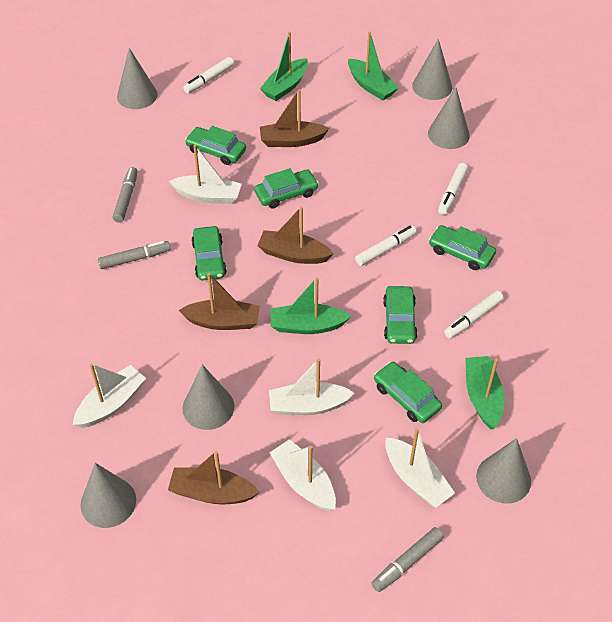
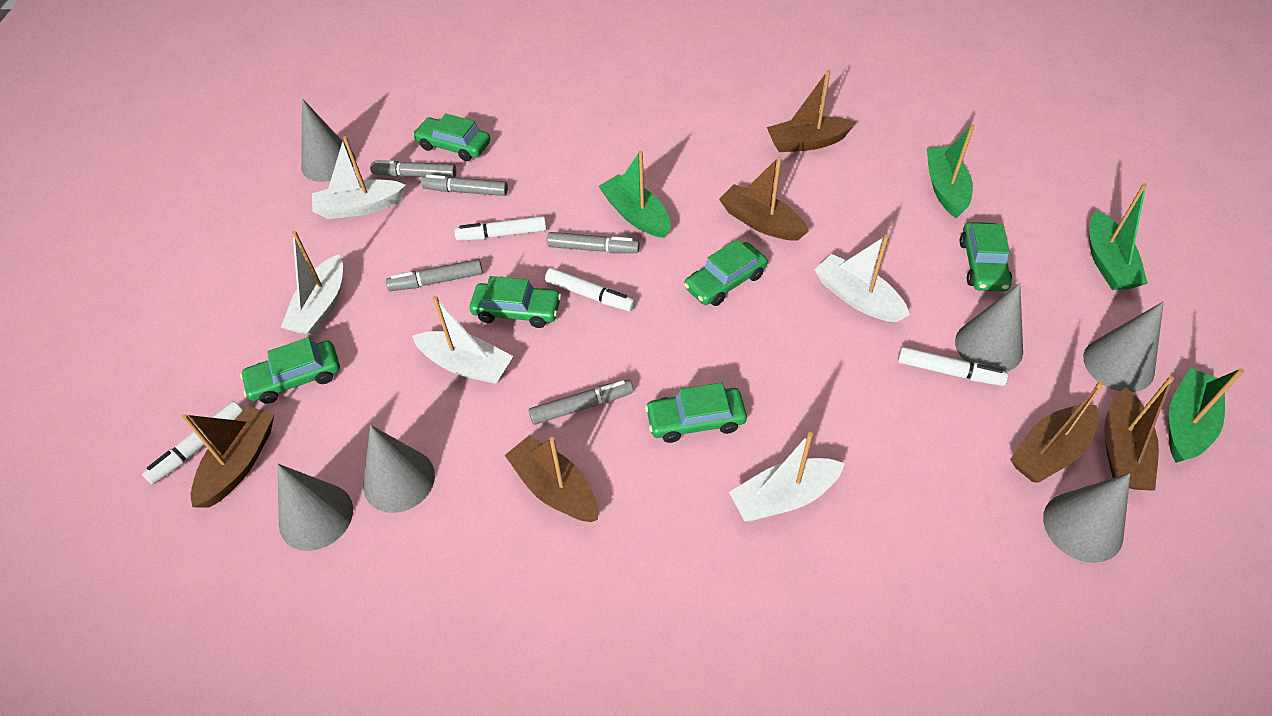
brown boat: 4 -> 6
grey marker: 3 -> 5

